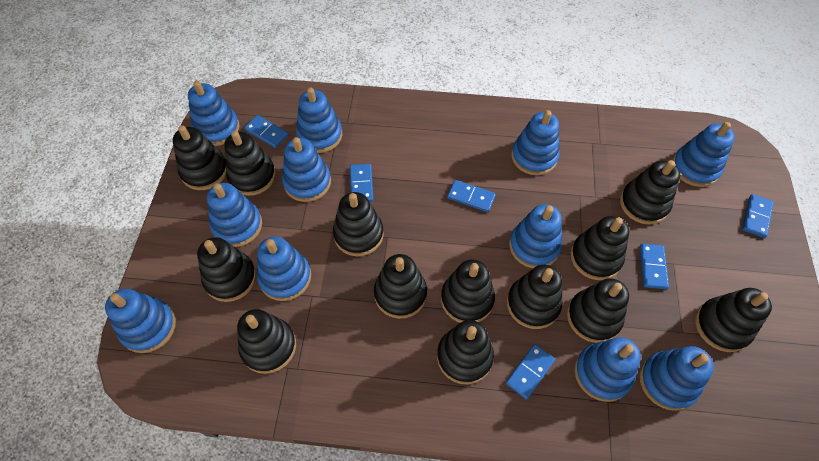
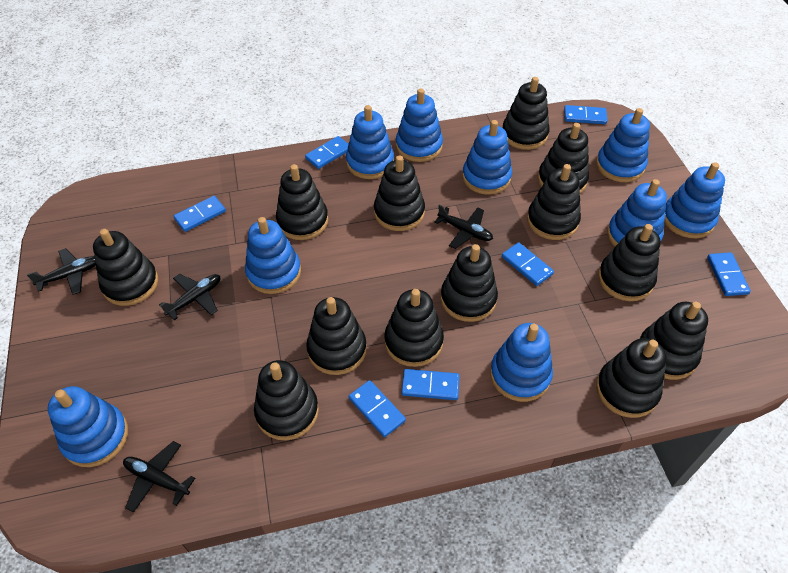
black plane: 0 -> 4
blue domino: 6 -> 7
blue stacking toy: 11 -> 9

